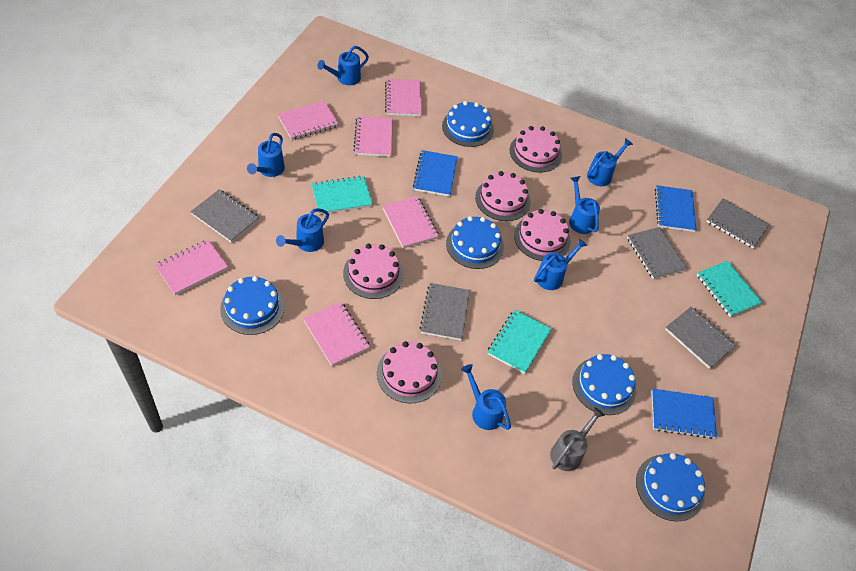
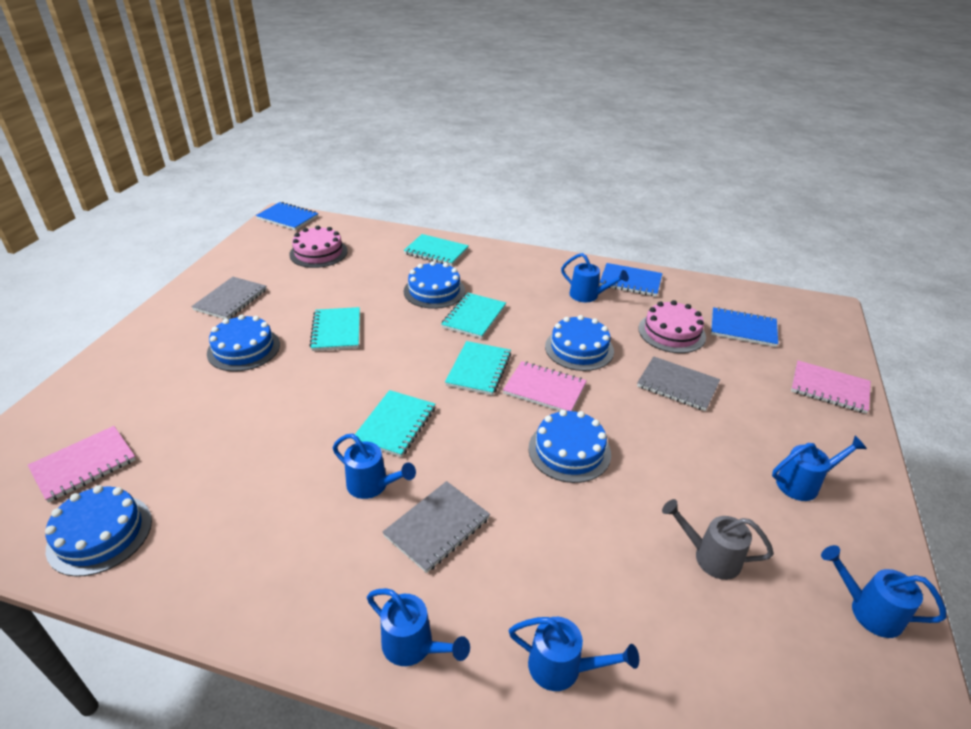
blue watering can: 7 -> 6
grey notebook: 5 -> 3
pink cake: 5 -> 2
pink notebook: 6 -> 3
turquoise notebook: 3 -> 5

